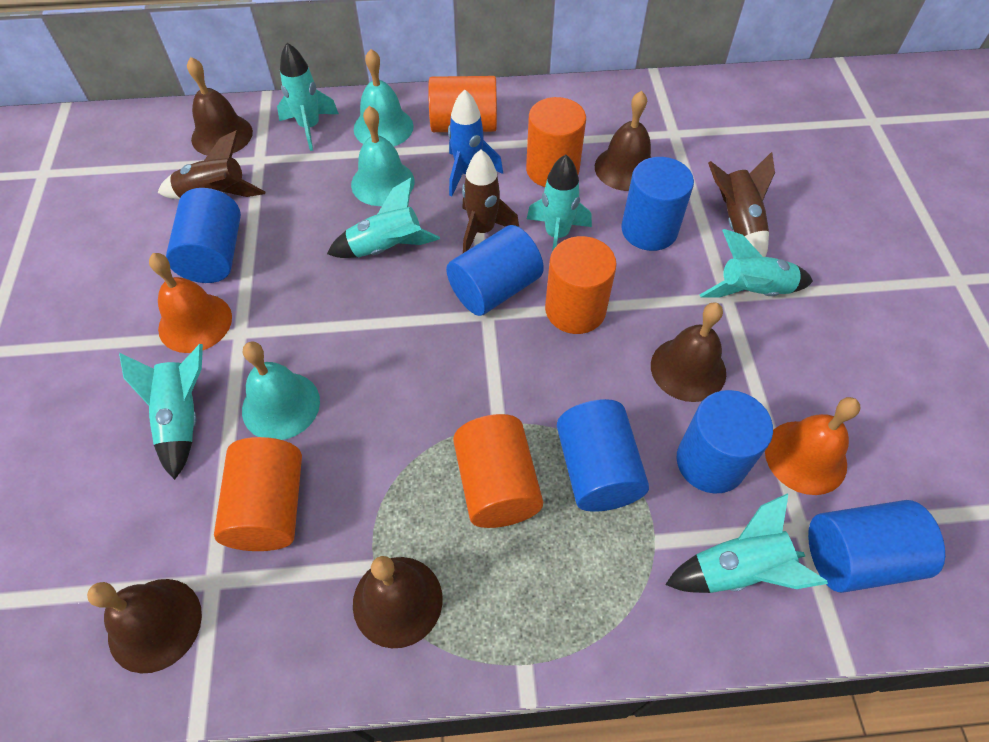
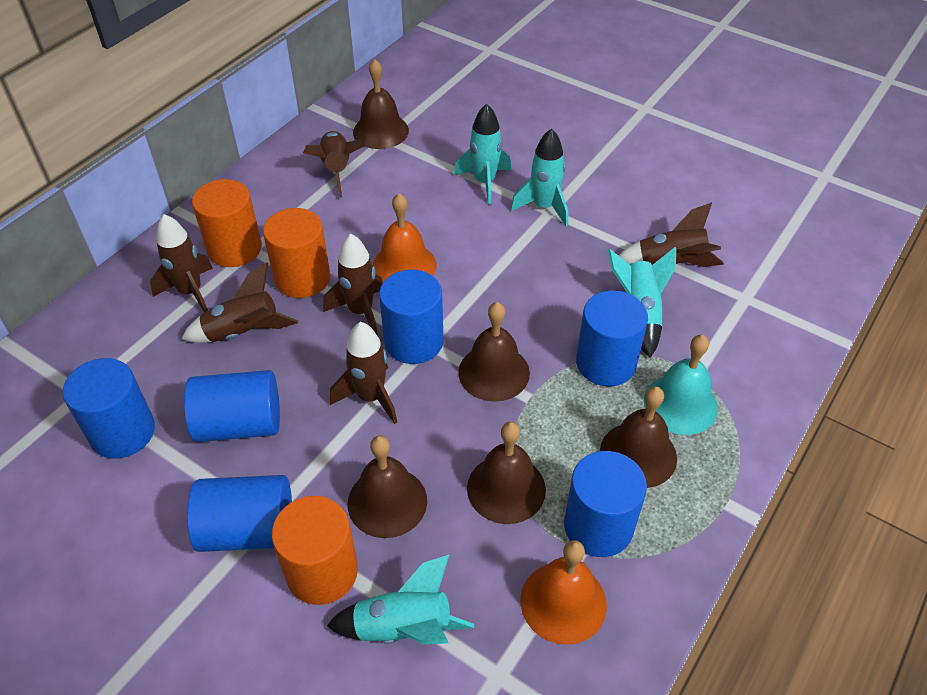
blue rocket: 1 -> 0
brown rocket: 3 -> 6
orange cylinder: 5 -> 3
turquoise bell: 3 -> 1
turquoise rocket: 6 -> 4

